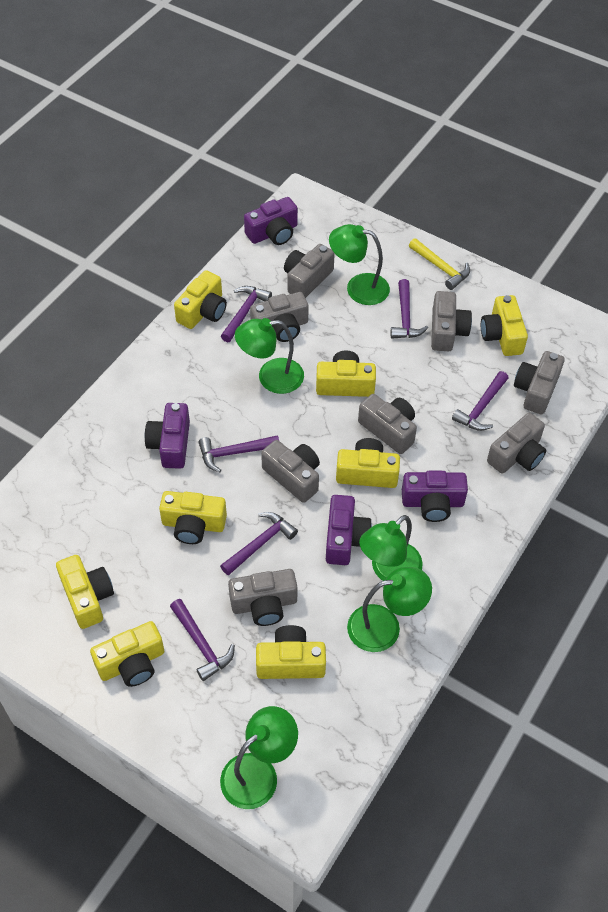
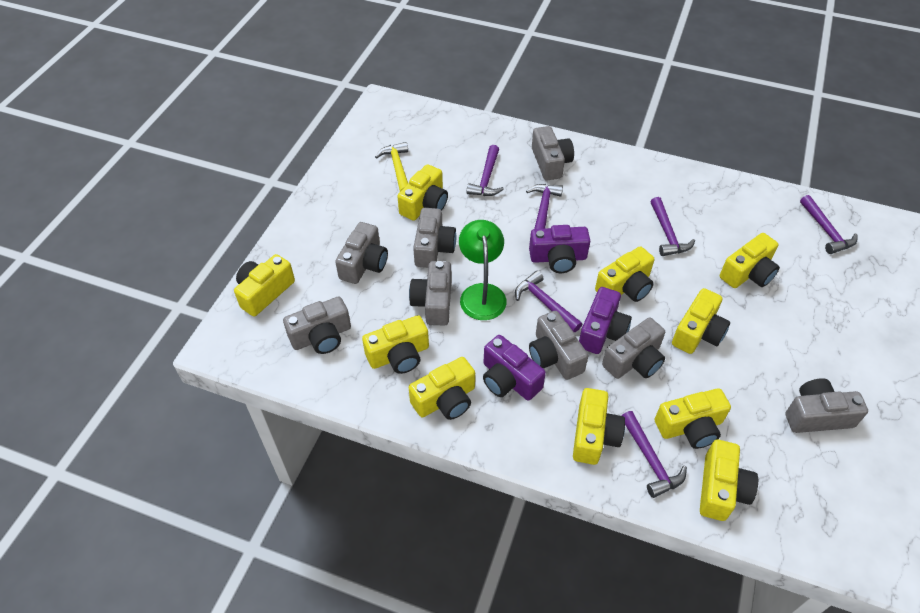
green lamp: 5 -> 1
purple camera: 4 -> 3
yellow camera: 8 -> 10

